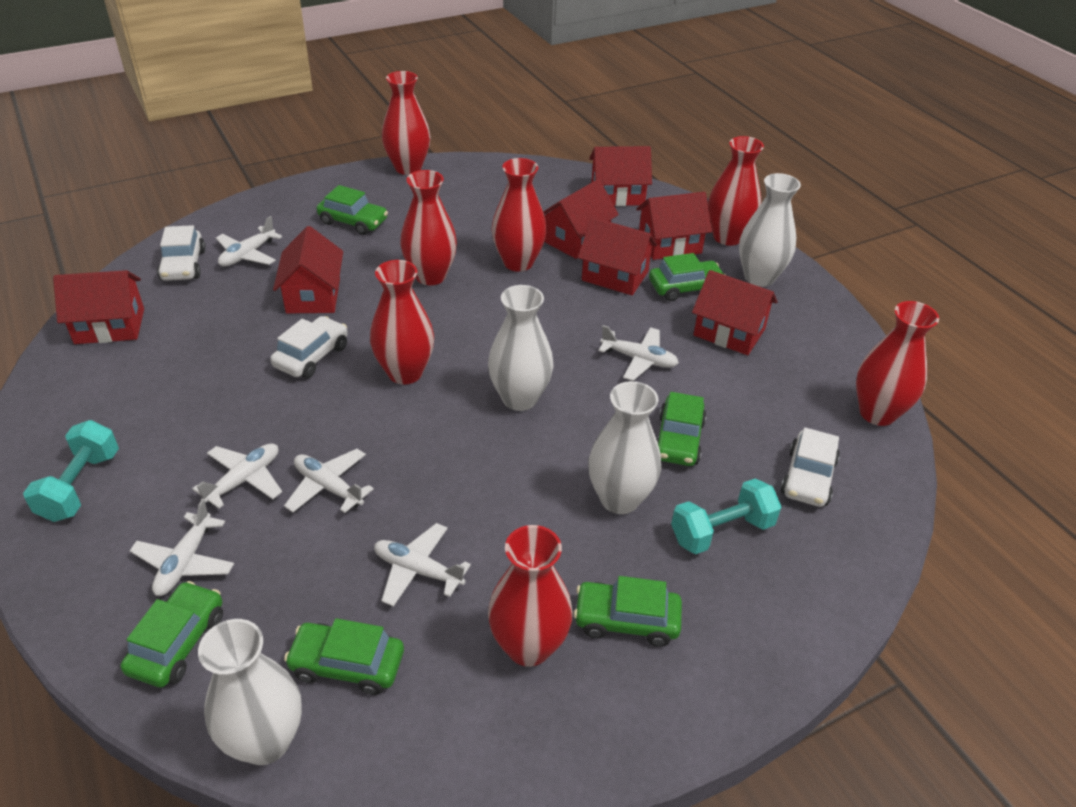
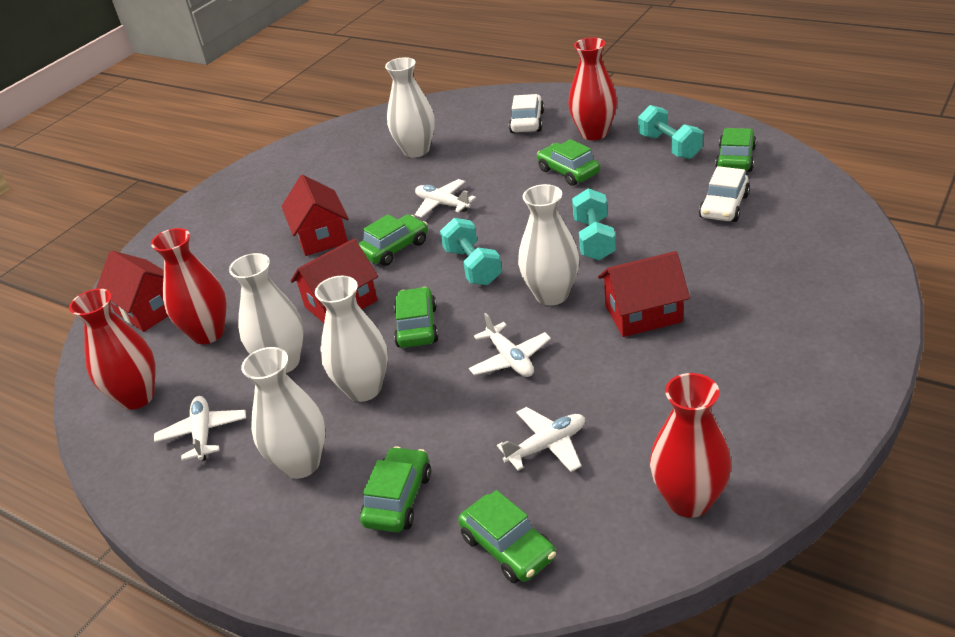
red house: 7 -> 4
red vase: 7 -> 4
turquoise dumbbell: 2 -> 3
white car: 3 -> 2
white plane: 6 -> 4
white vase: 4 -> 5

